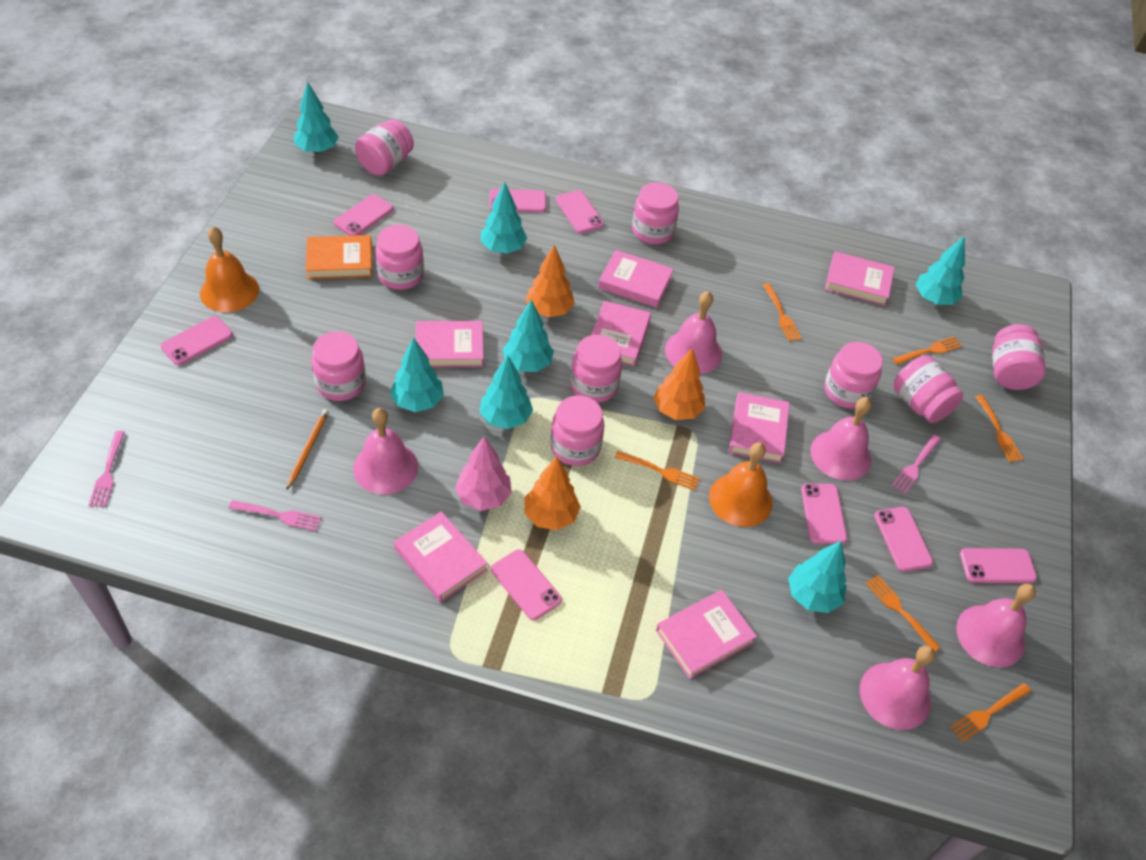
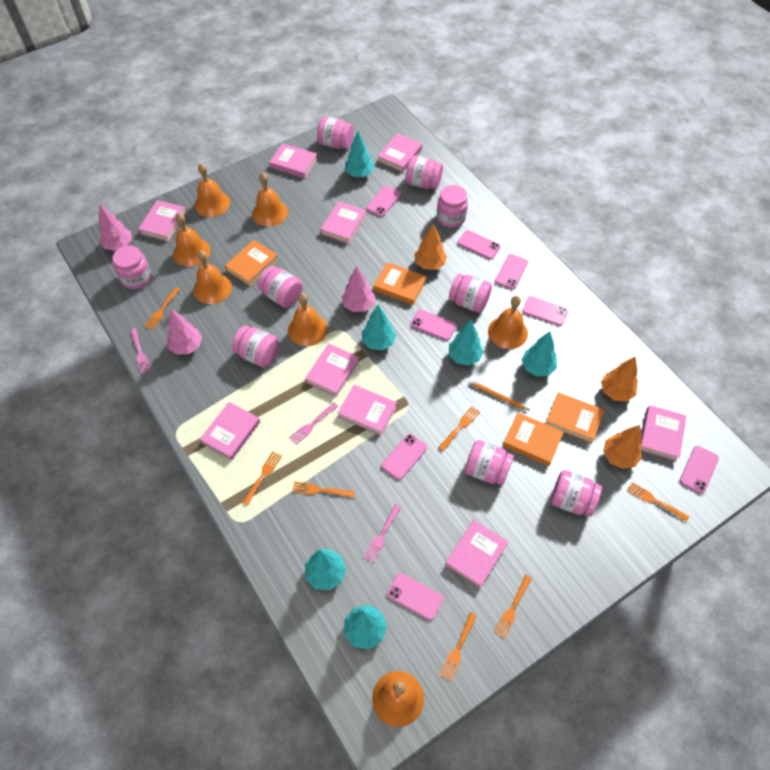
orange bell: 2 -> 7
orange book: 1 -> 4
orange fork: 6 -> 7
pink bell: 5 -> 0
pink book: 7 -> 9
pink tree: 1 -> 3
turquoise tree: 7 -> 6

